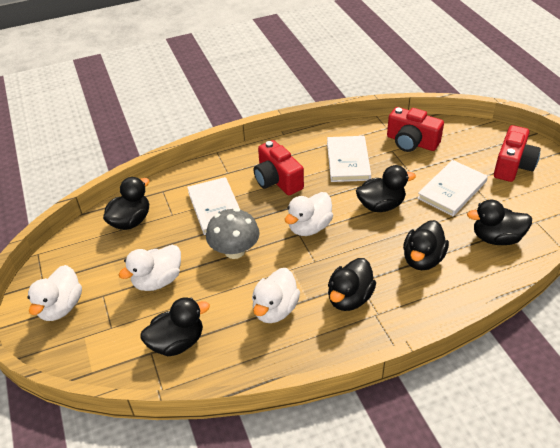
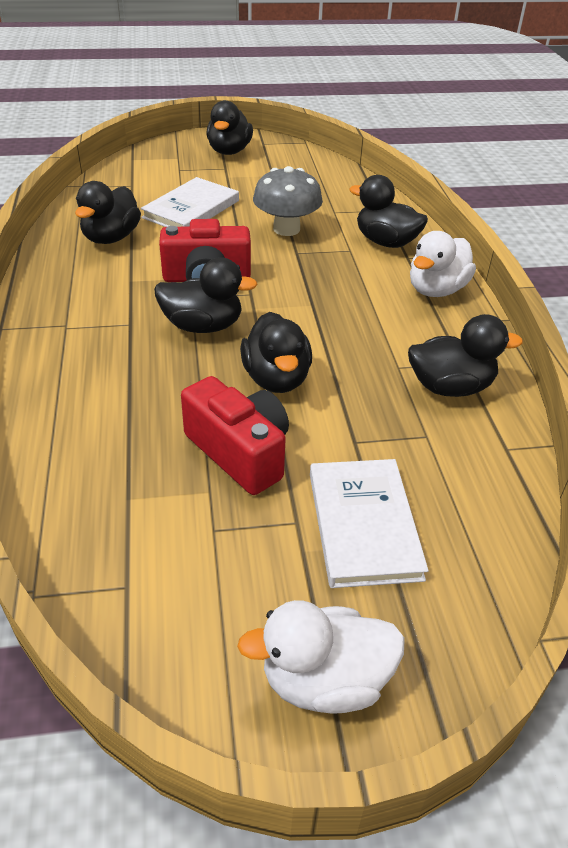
red camera: 3 -> 2
white book: 3 -> 2
white duck: 4 -> 2

